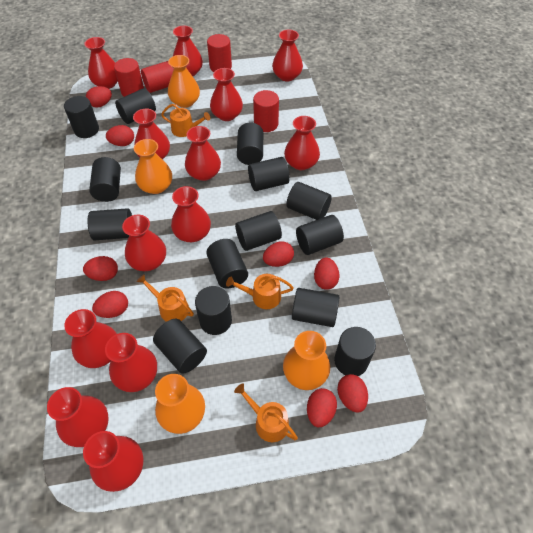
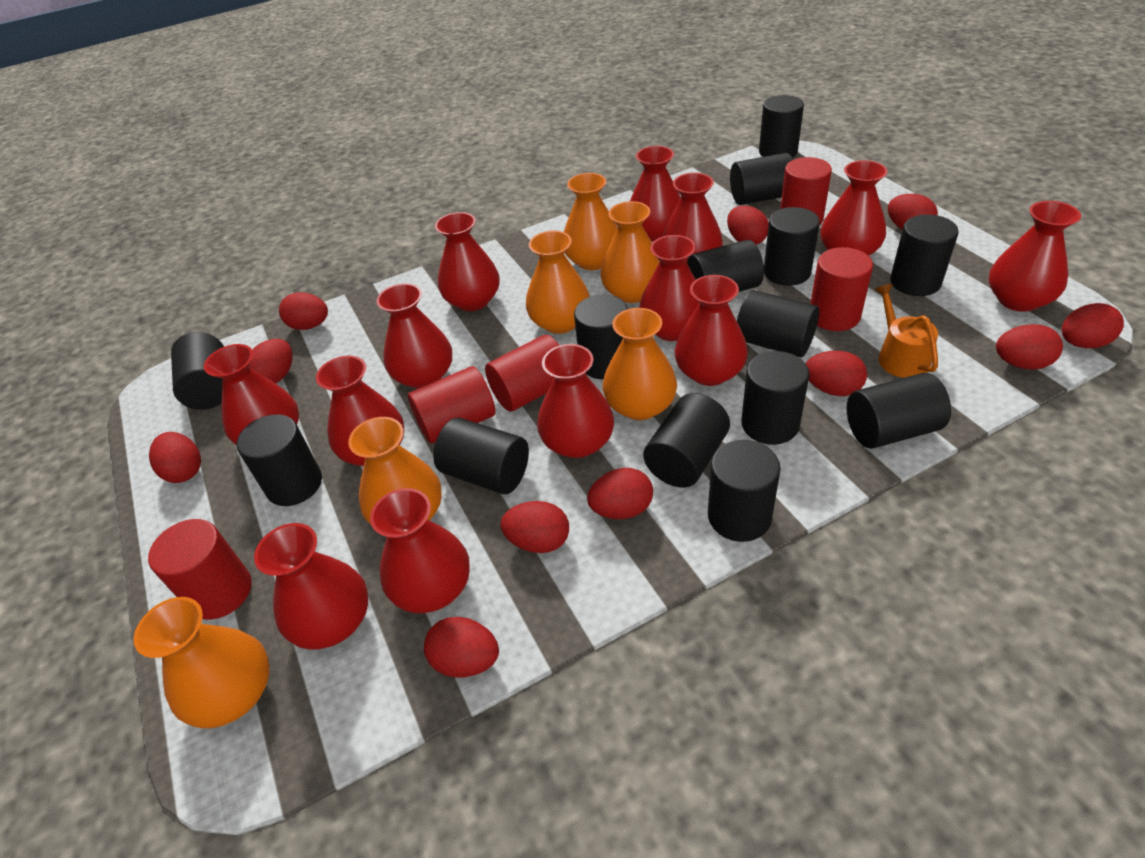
orange vase: 4 -> 6
orange watering can: 4 -> 1
red cylinder: 4 -> 5
red egg: 8 -> 11

